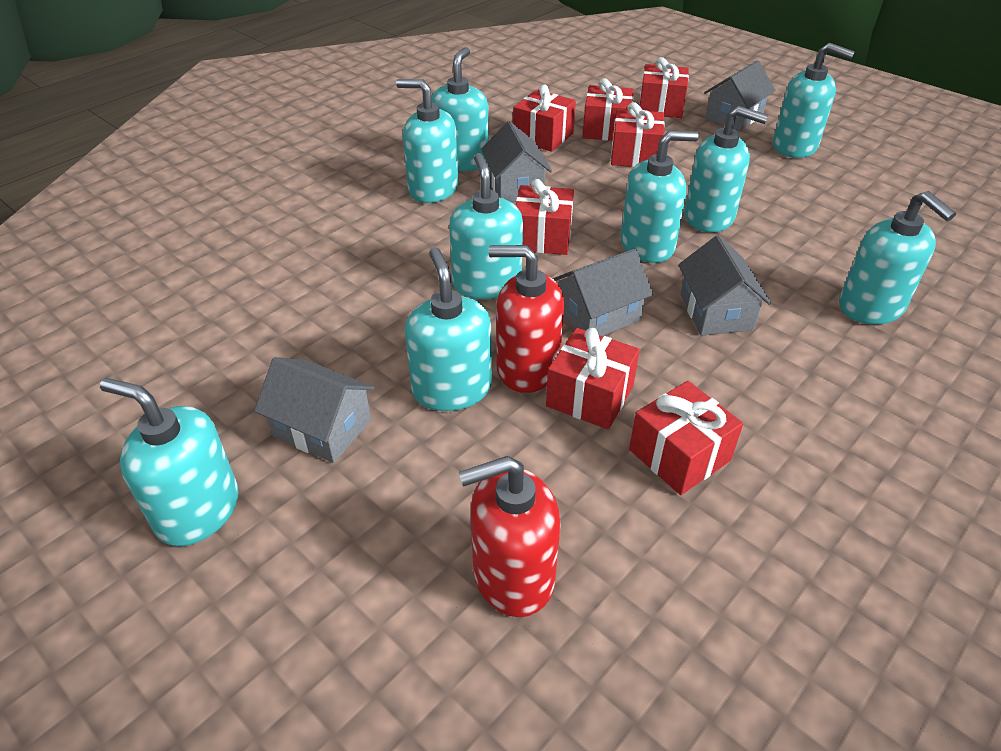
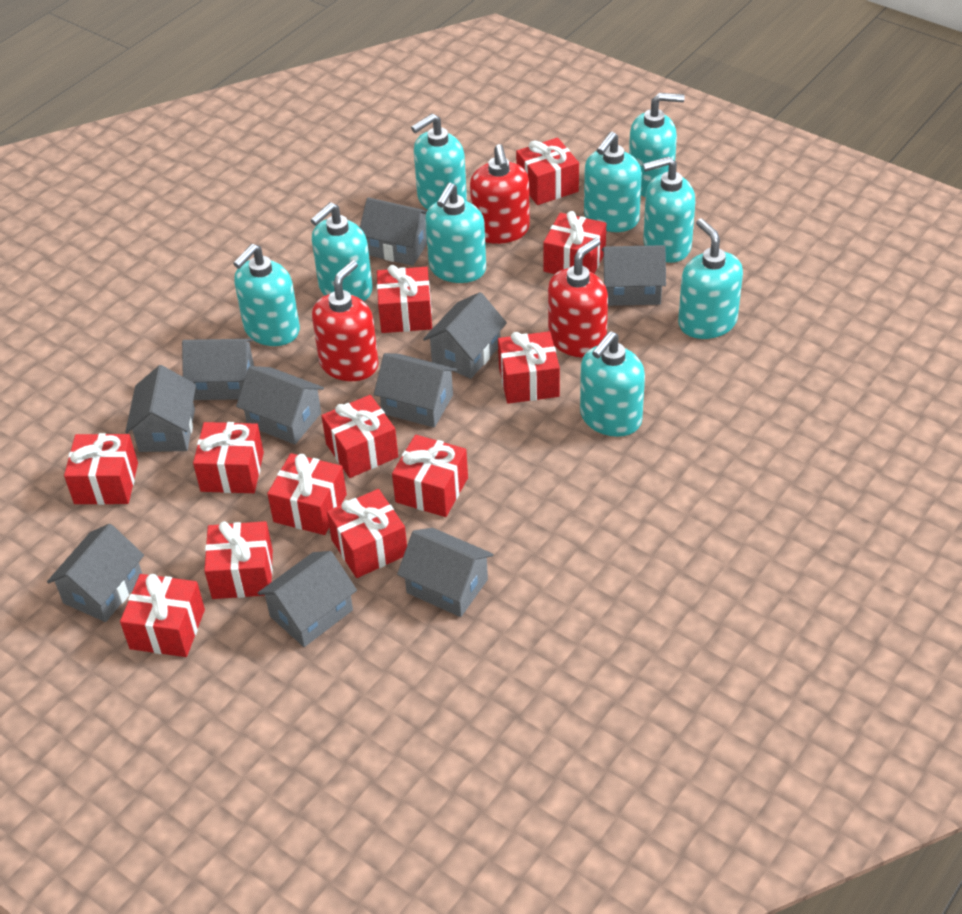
grey house: 5 -> 10
red gift: 7 -> 12
red soap dispenser: 2 -> 3

